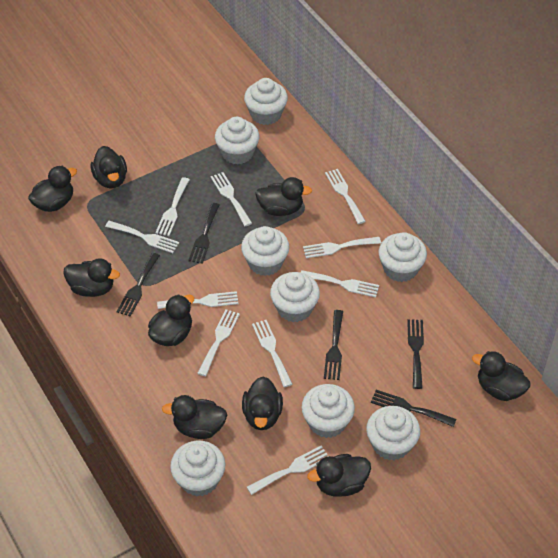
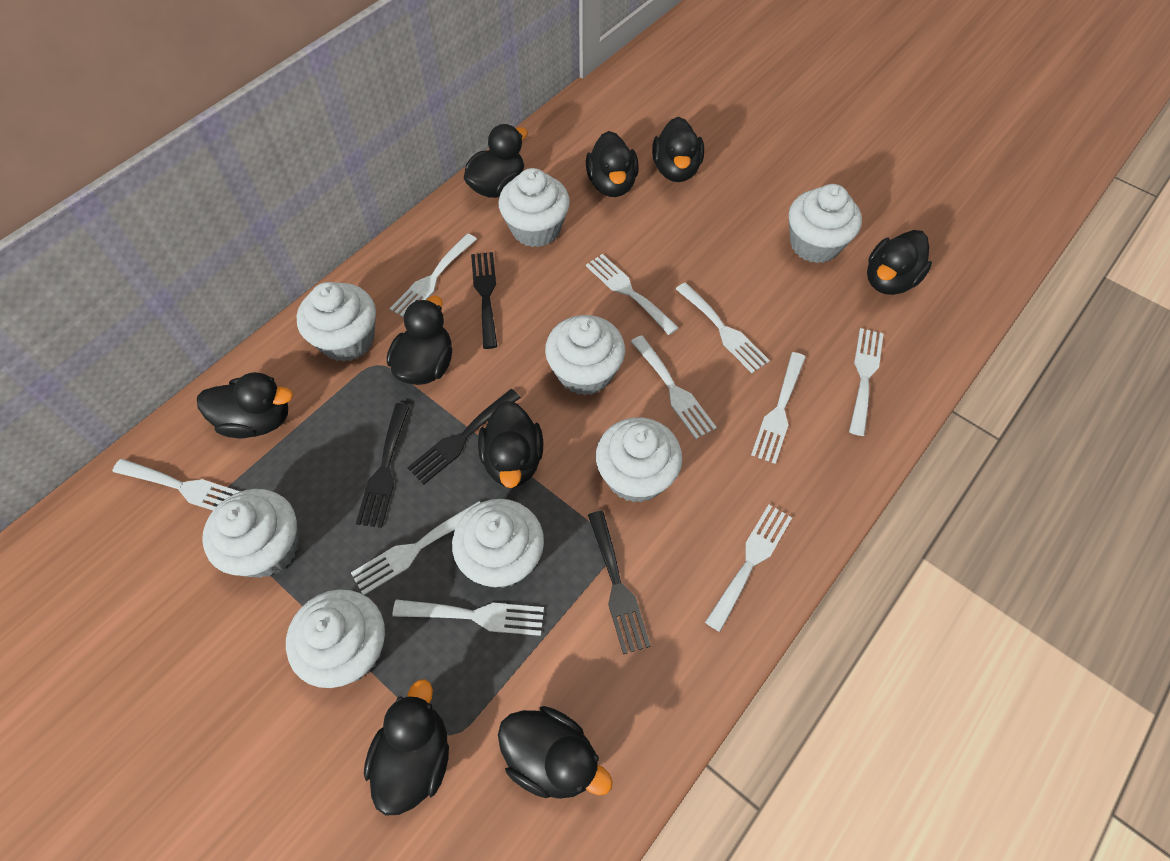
black fork: 5 -> 4

